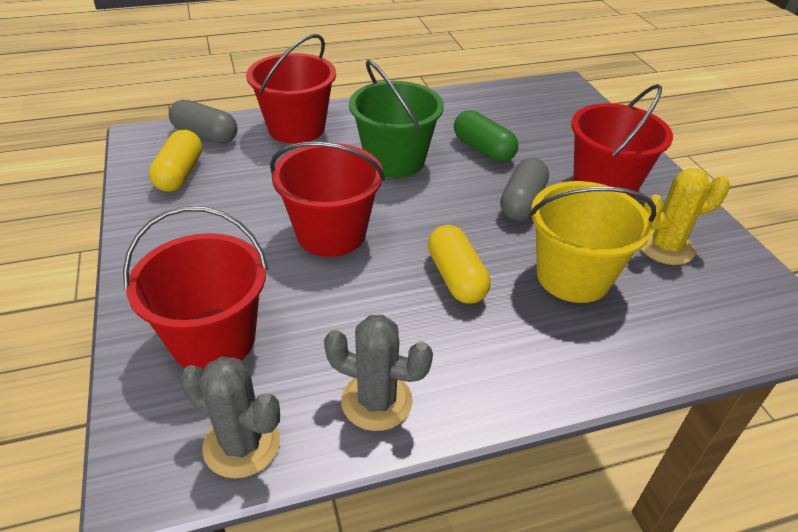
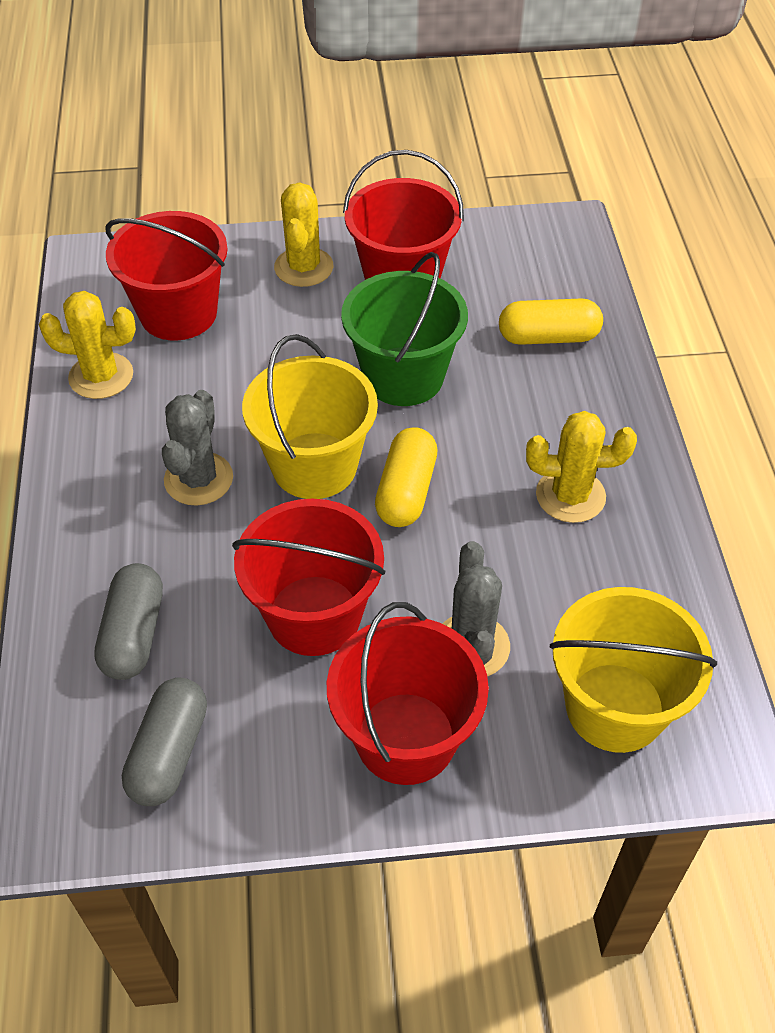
green capsule: 1 -> 0
yellow bucket: 1 -> 2
yellow cactus: 1 -> 3

